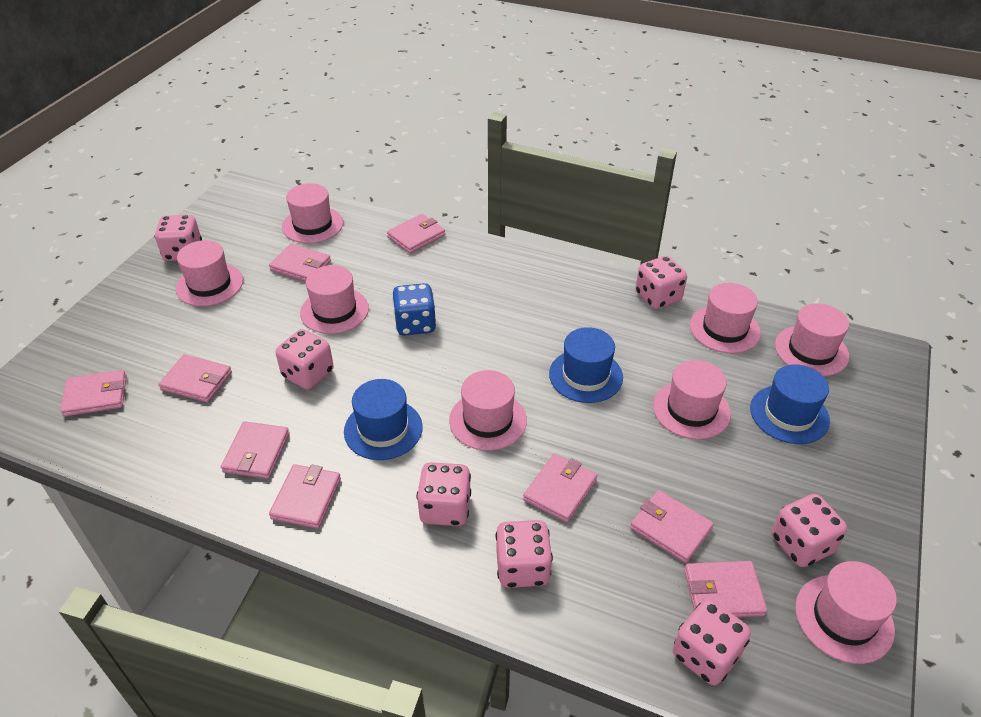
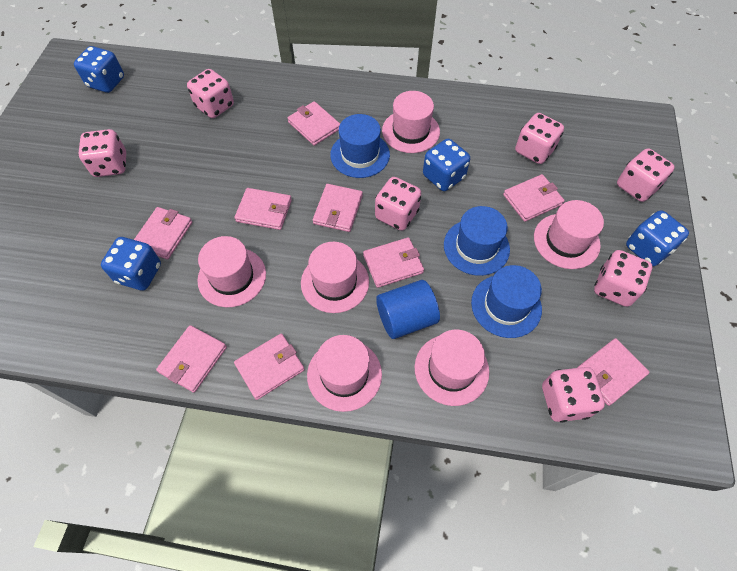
blue cylinder: 0 -> 1
blue dice: 1 -> 4
pink hat: 8 -> 6

